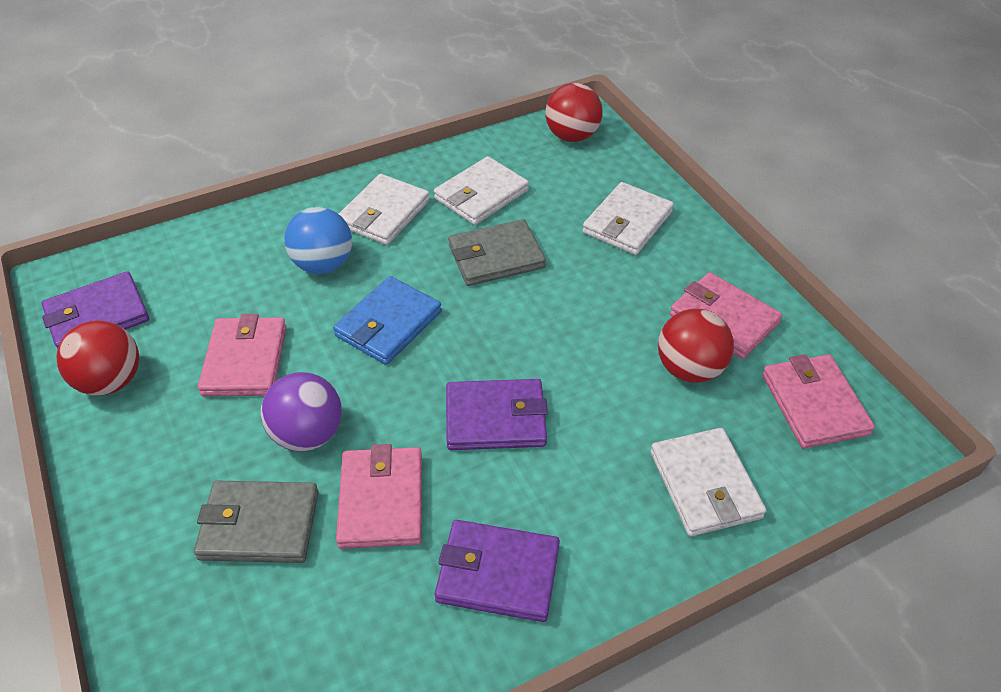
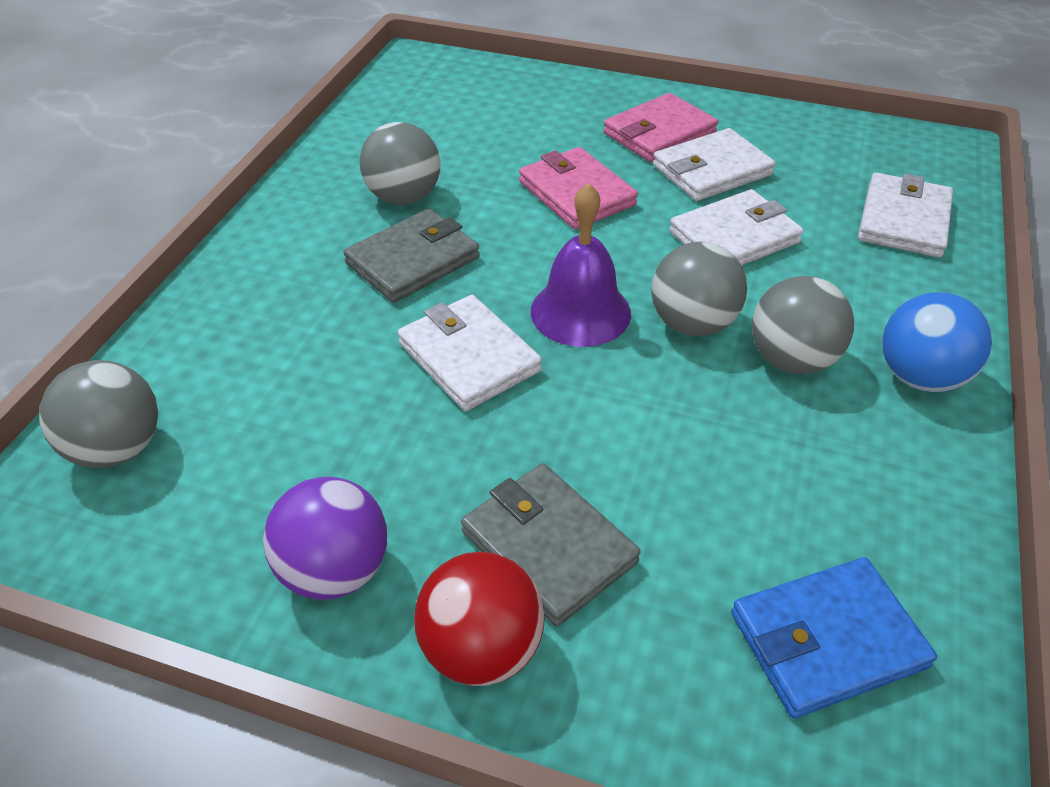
grey ball: 0 -> 4
pink wallet: 4 -> 2
purple bell: 0 -> 1
purple wallet: 3 -> 0
red ball: 3 -> 1

